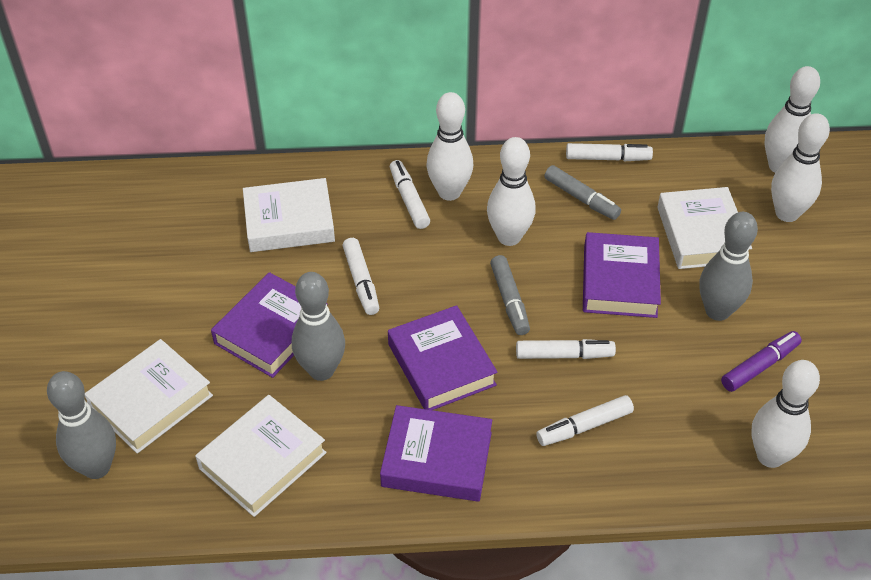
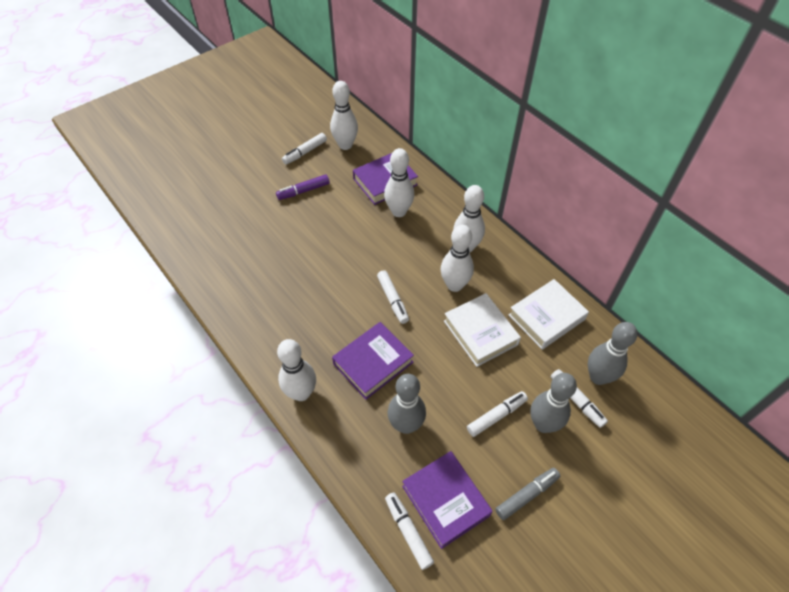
grey marker: 2 -> 1
purple book: 4 -> 3
white book: 4 -> 2

